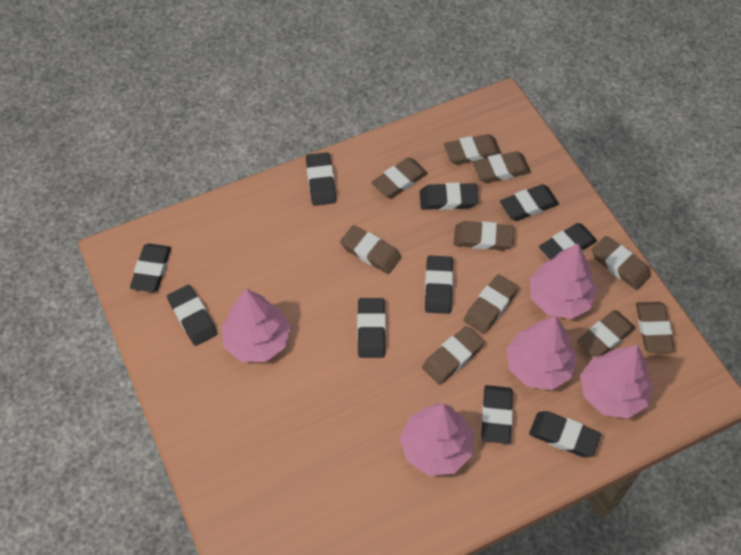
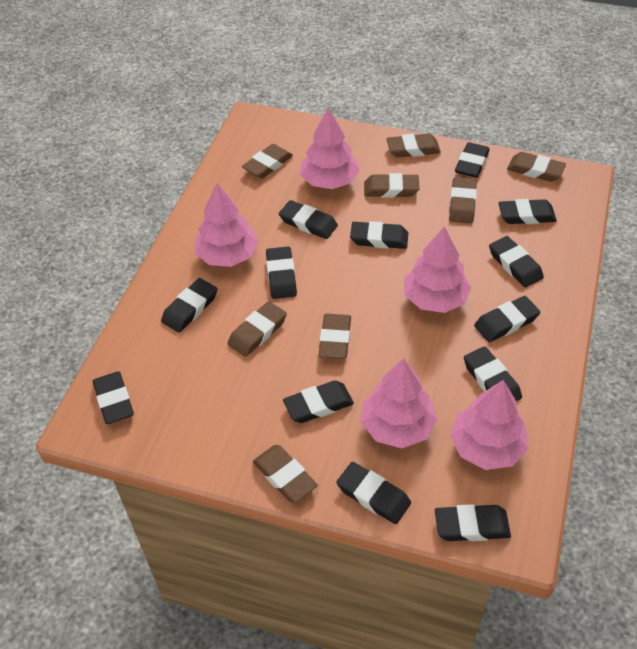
black eraser: 10 -> 13
brown eraser: 10 -> 8

